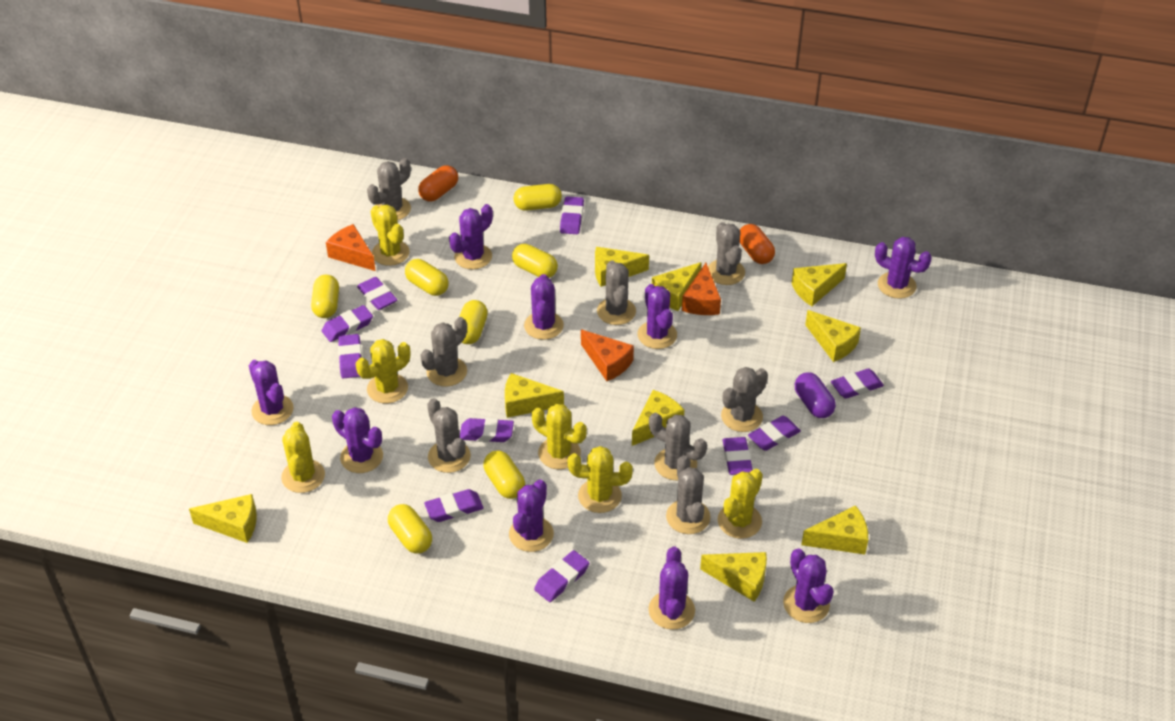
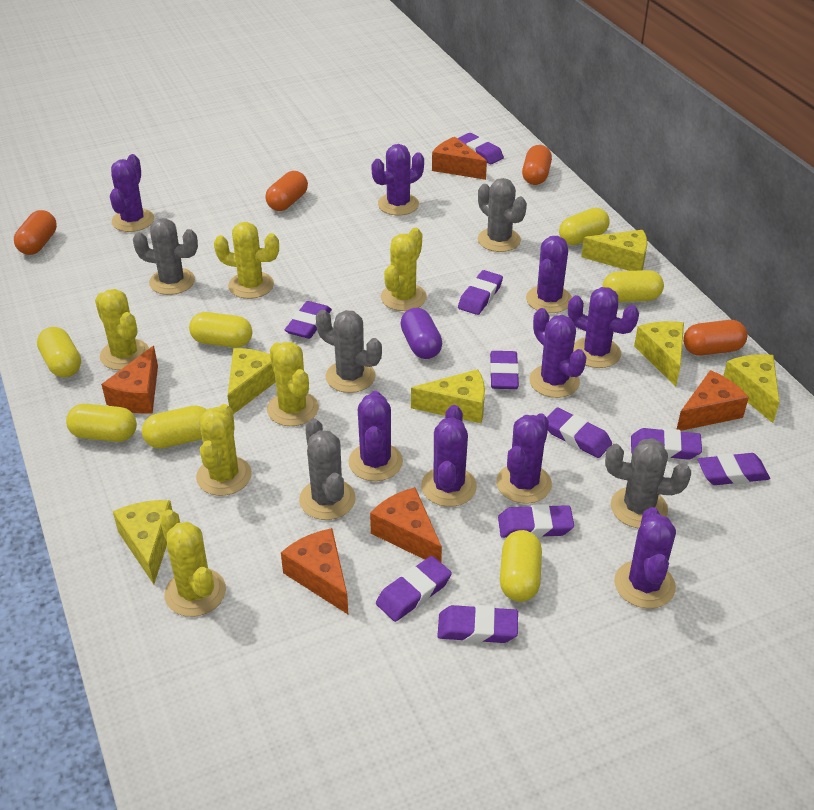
grey cactus: 8 -> 5
orange capsule: 2 -> 4
orange cheese: 3 -> 5
yellow cheese: 9 -> 6

